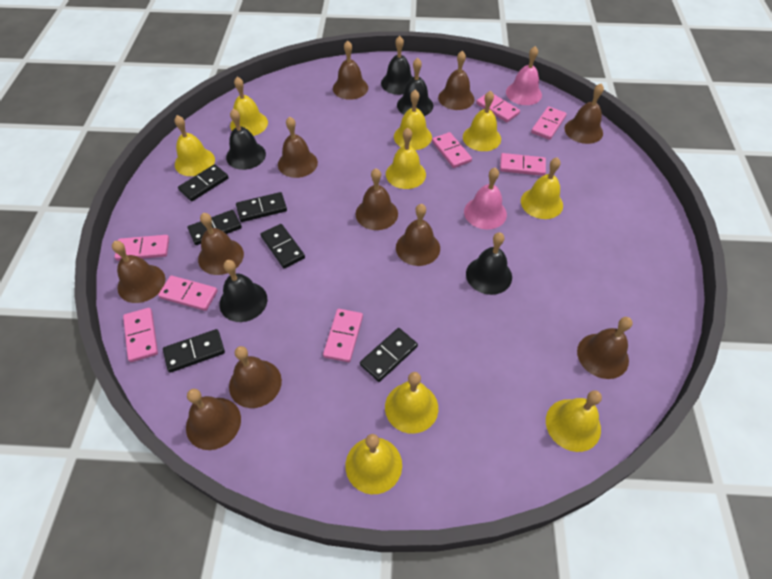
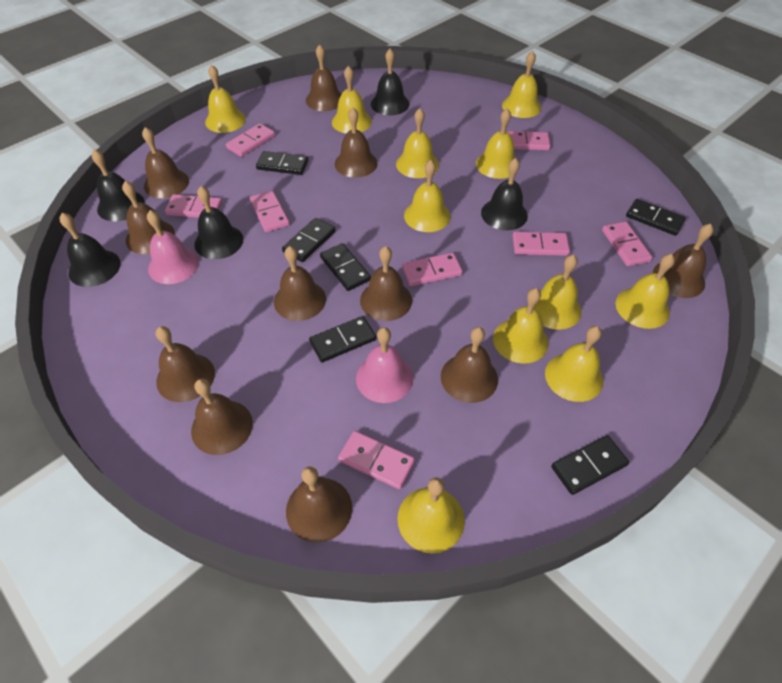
yellow bell: 9 -> 11

